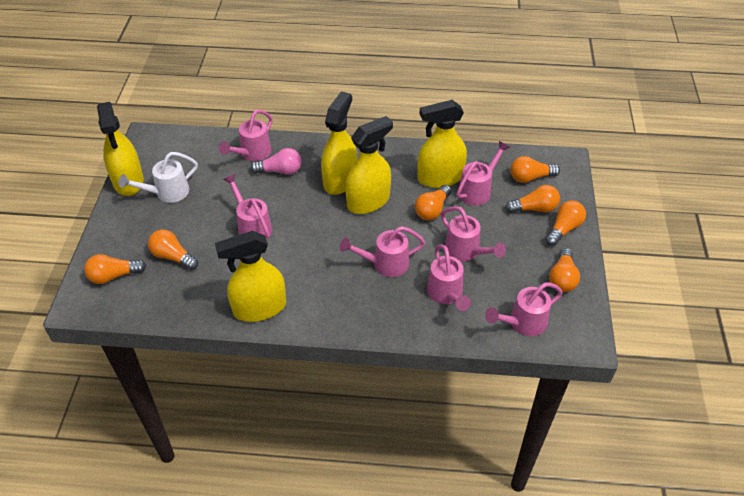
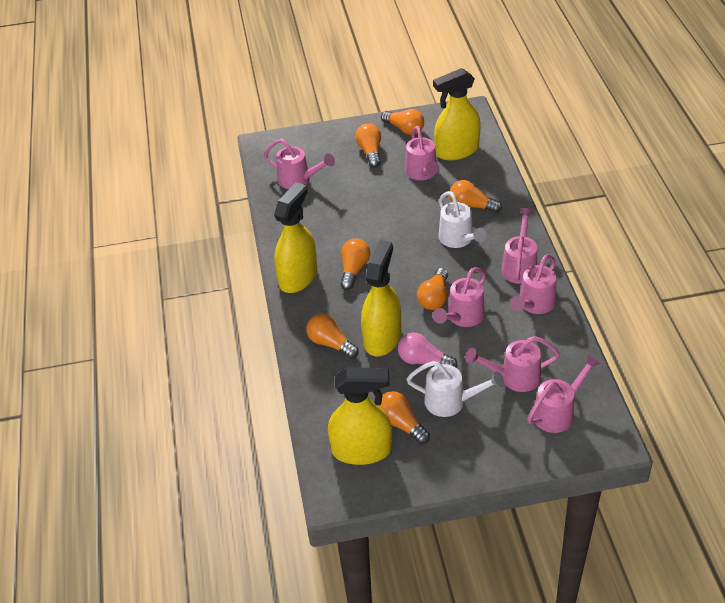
white watering can: 1 -> 2
yellow spray bottle: 5 -> 4

